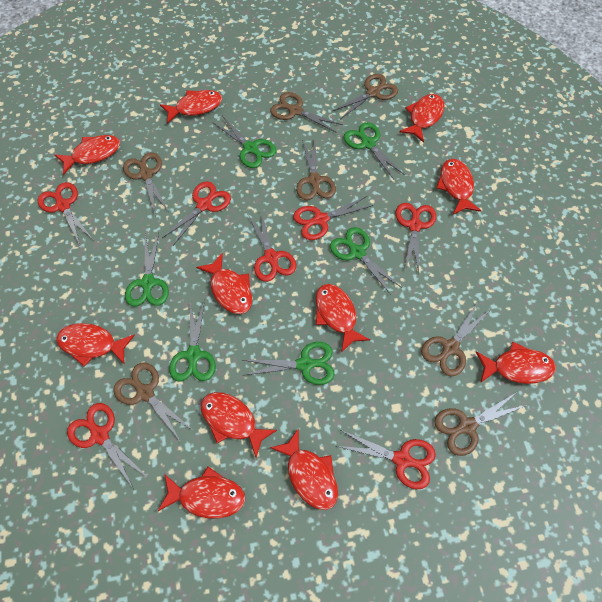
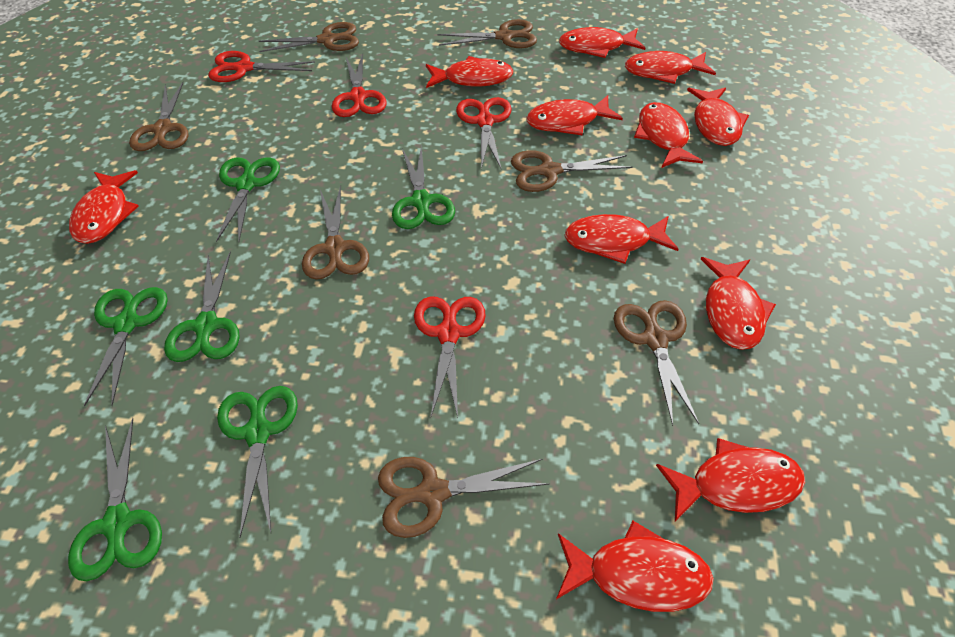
red scissors: 7 -> 4

